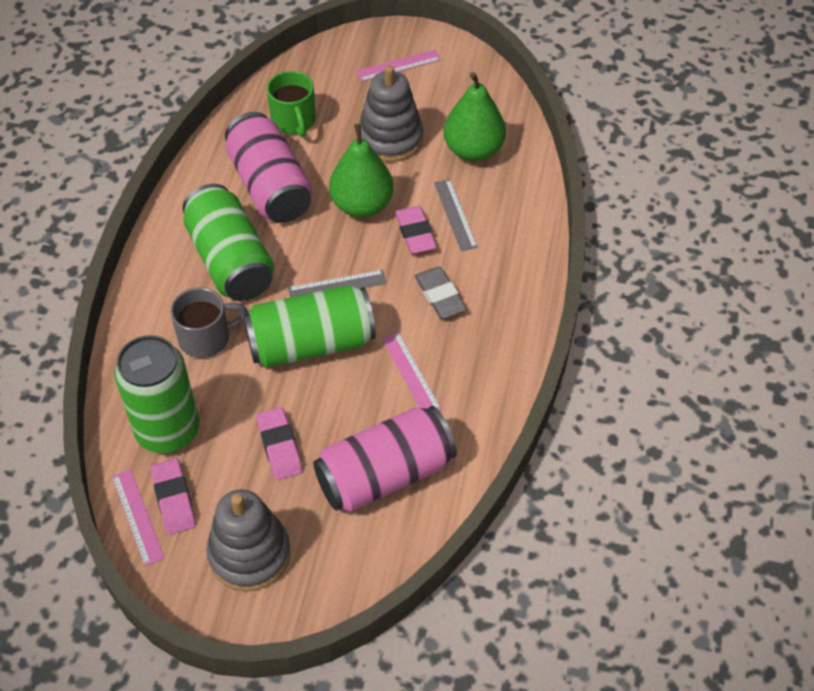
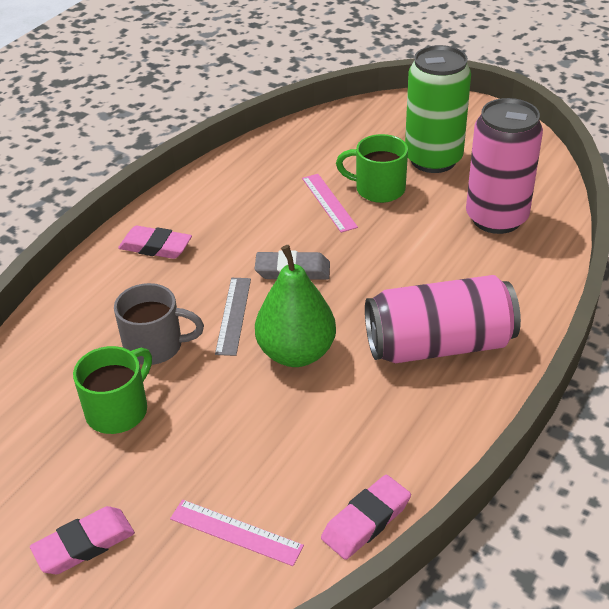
green can: 3 -> 1
green mug: 1 -> 2
green pear: 2 -> 1
grey ruler: 2 -> 1
grey stacking toy: 2 -> 0
pink ruler: 3 -> 2

